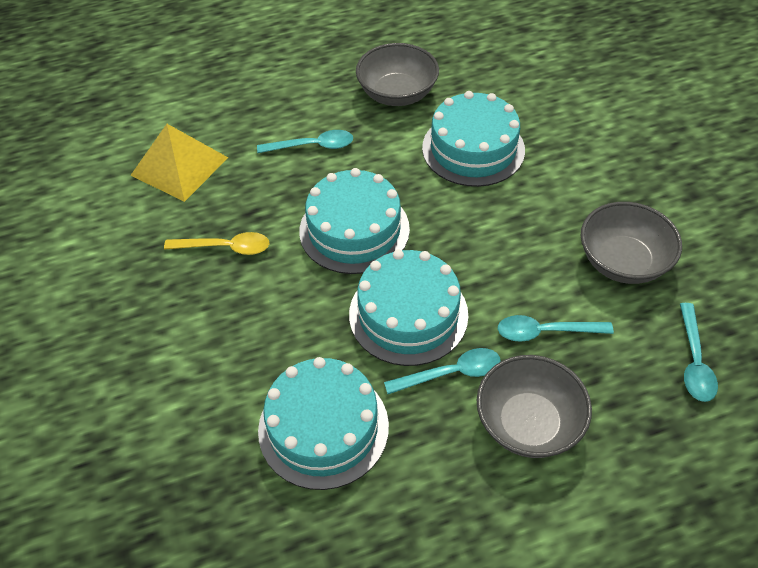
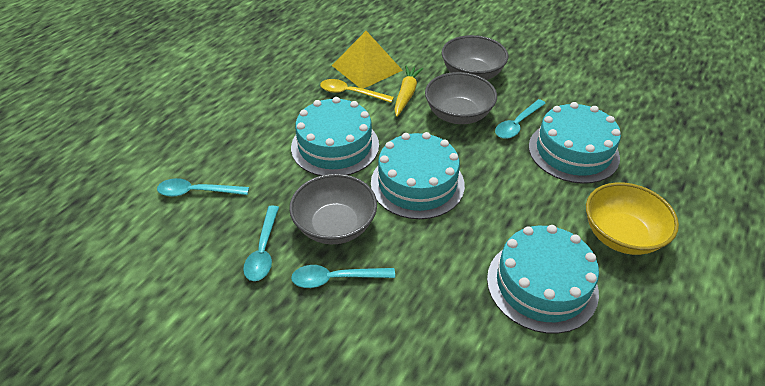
yellow bowl: 0 -> 1
yellow carrot: 0 -> 1

